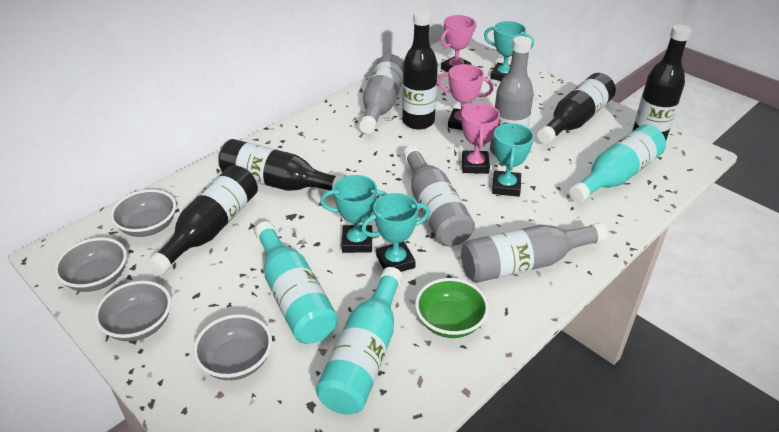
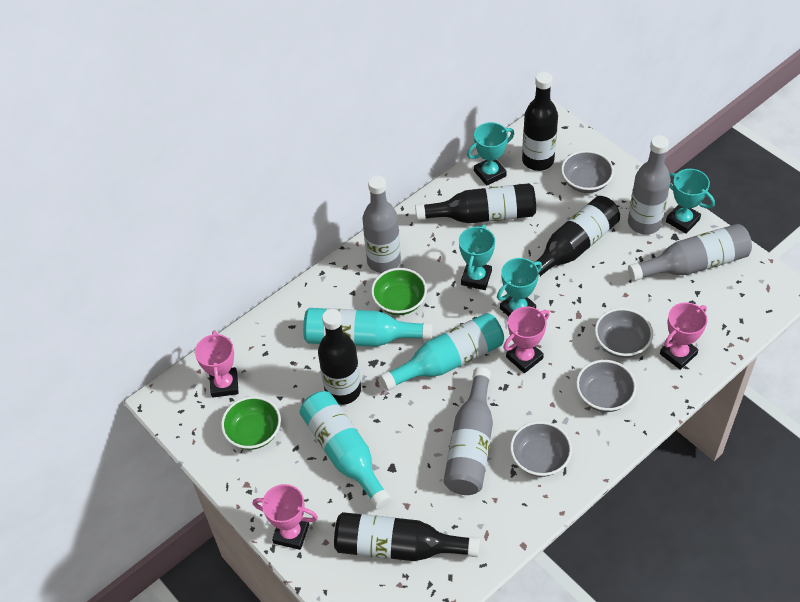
green bowl: 1 -> 2
pink trophy: 3 -> 4

